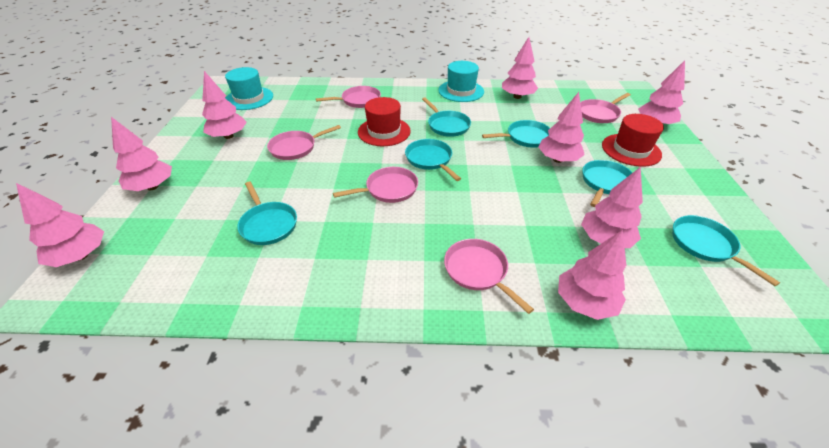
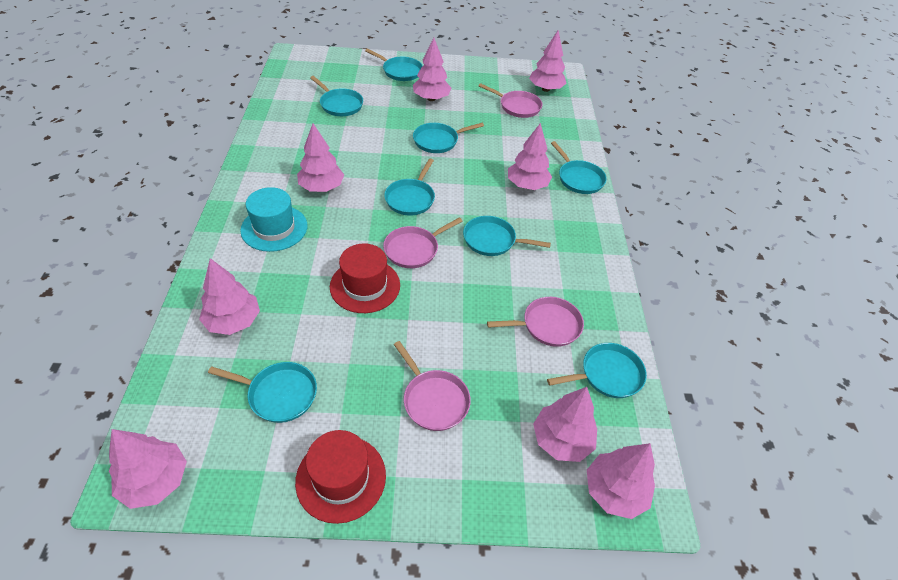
pink pan: 5 -> 4
turquoise hat: 2 -> 1
turquoise pan: 6 -> 8

